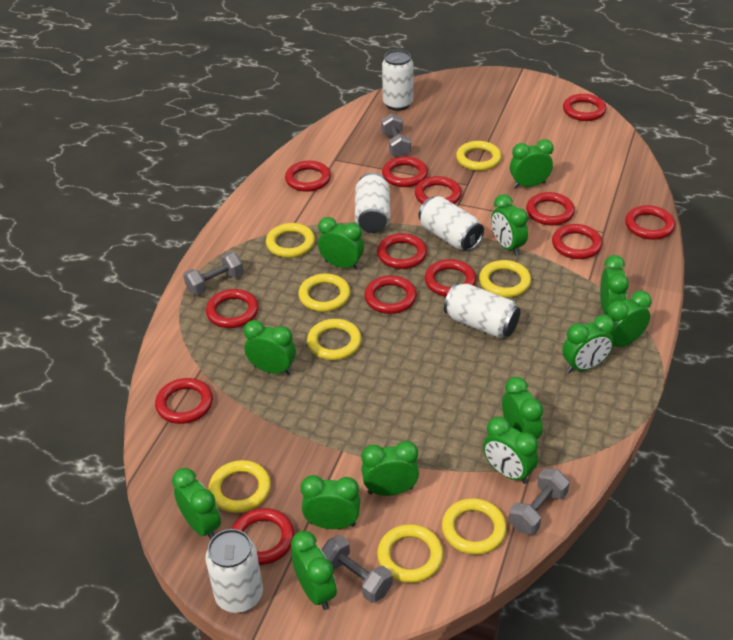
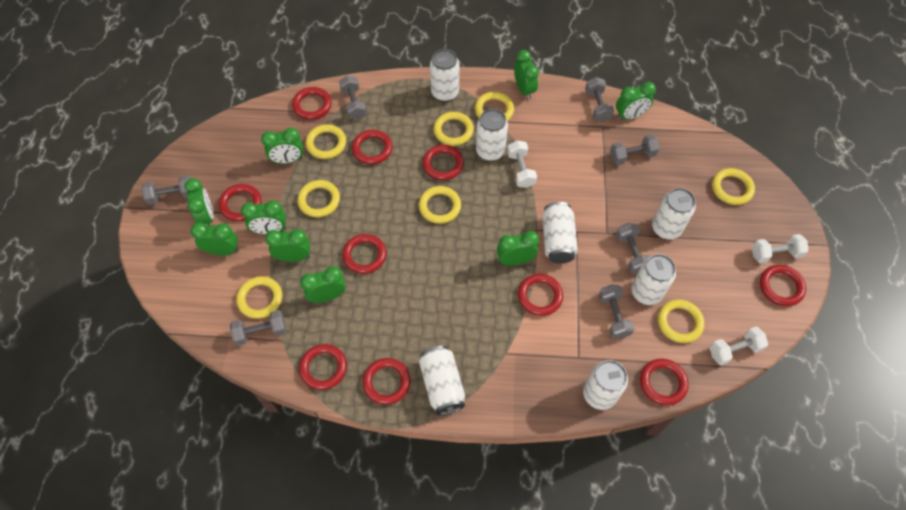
green clock: 13 -> 9
grey dumbbell: 4 -> 7
red ring: 13 -> 10
white can: 5 -> 7
white dumbbell: 0 -> 3

